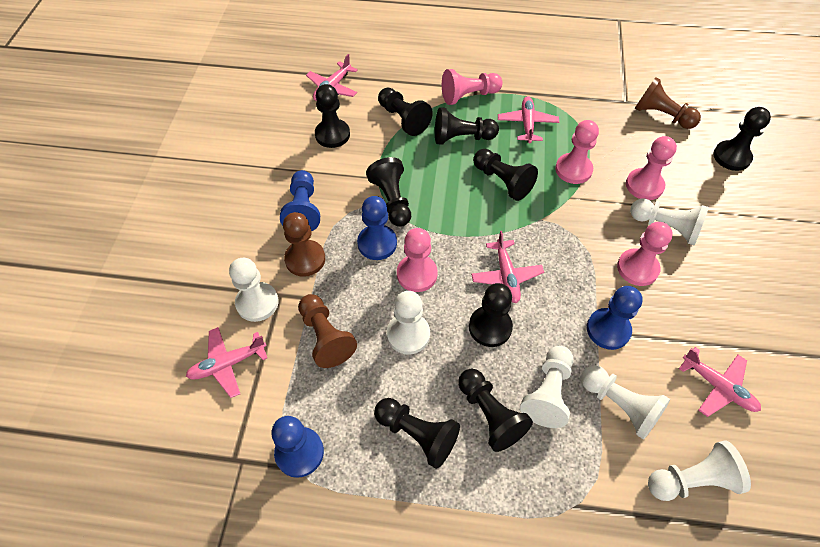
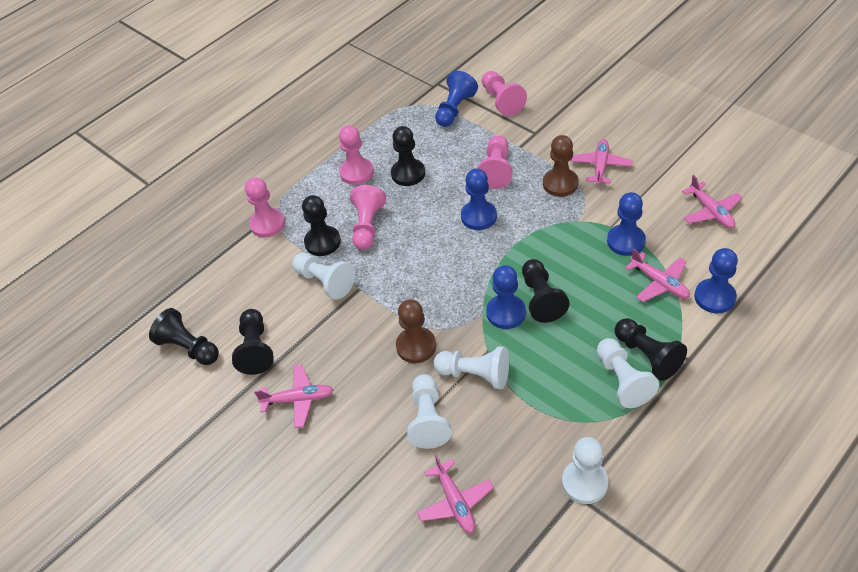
black pawn: 9 -> 6
blue pawn: 4 -> 5
brown pawn: 3 -> 2
white pawn: 6 -> 5

